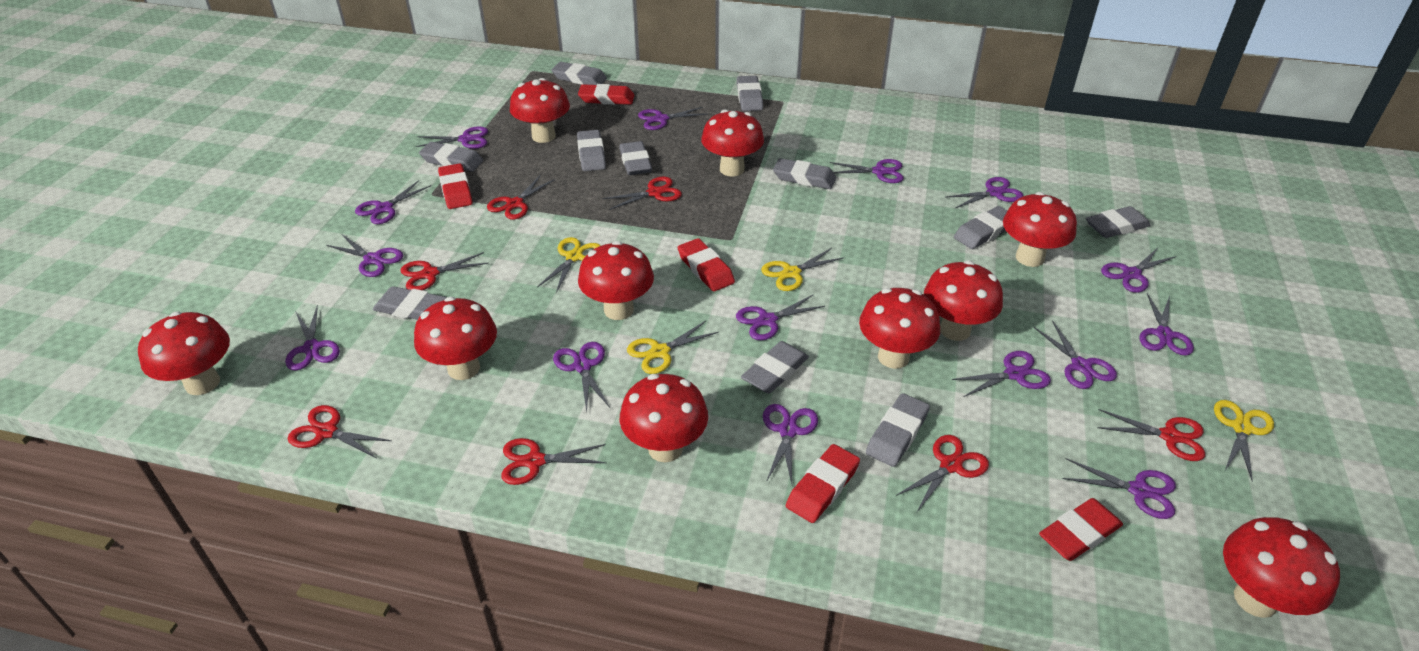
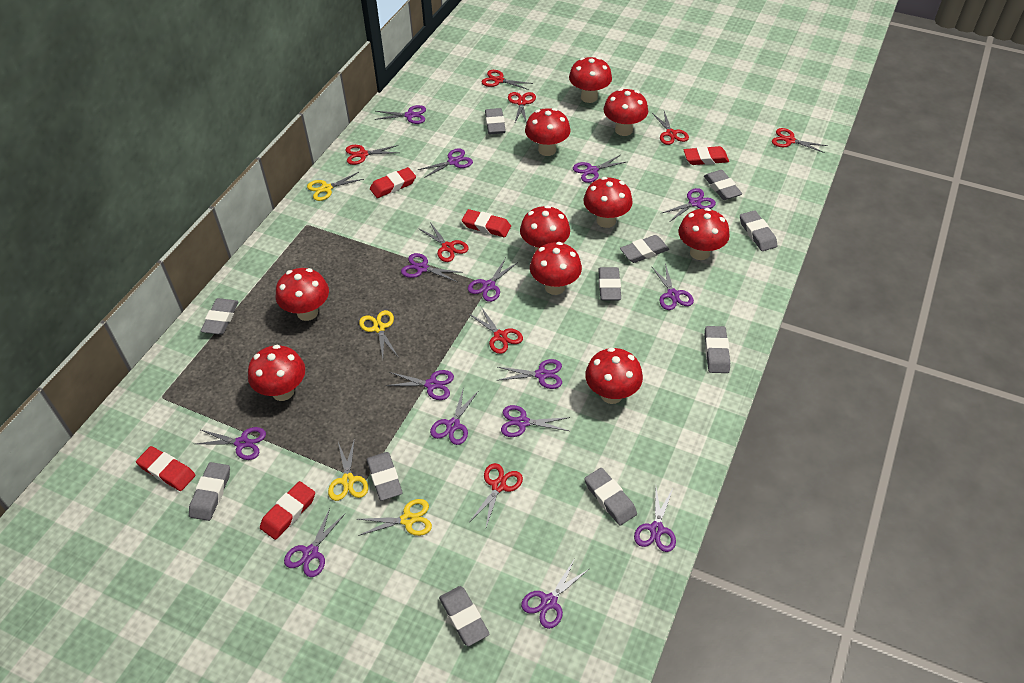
red scissors: 7 -> 8

